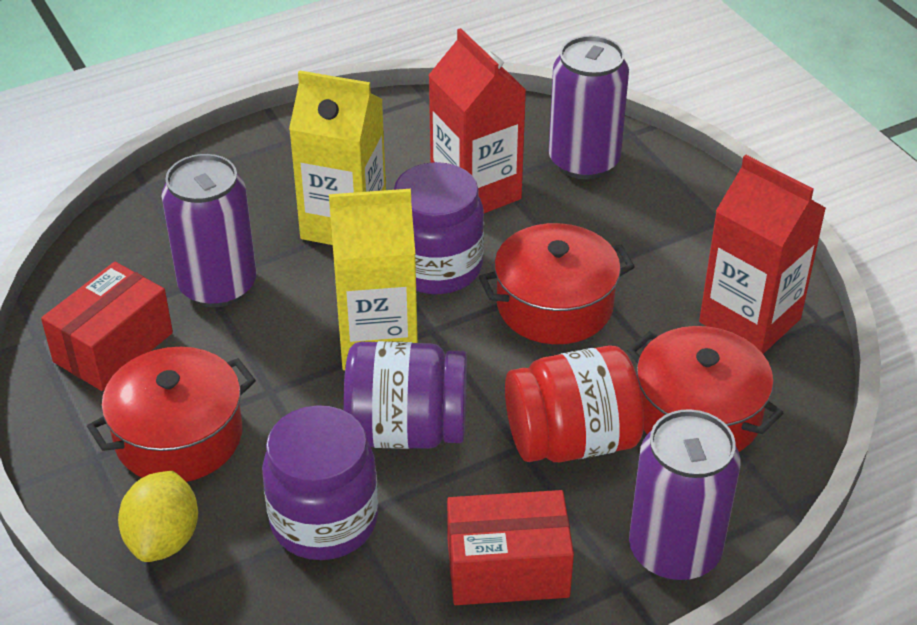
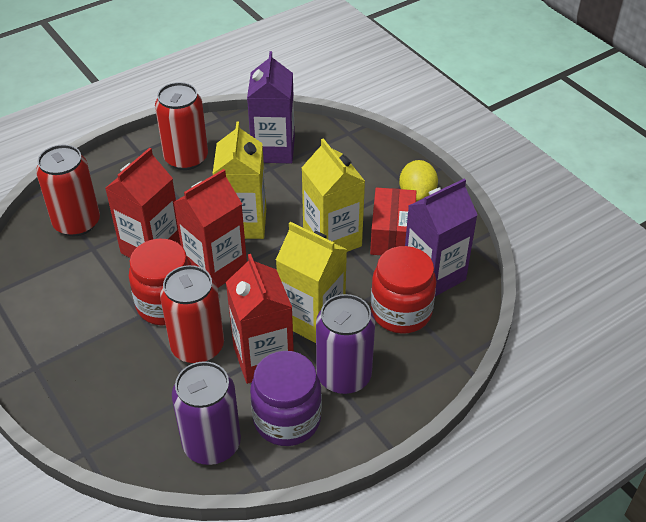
purple can: 3 -> 2
purple carton: 0 -> 2
purple jar: 3 -> 1
red box: 2 -> 1
red can: 0 -> 3
red carton: 2 -> 3
red jar: 1 -> 2
red pot: 3 -> 0
yellow carton: 2 -> 3

